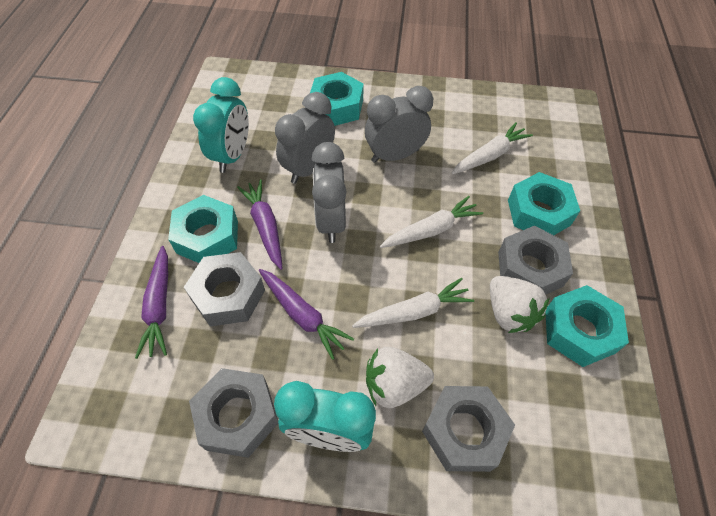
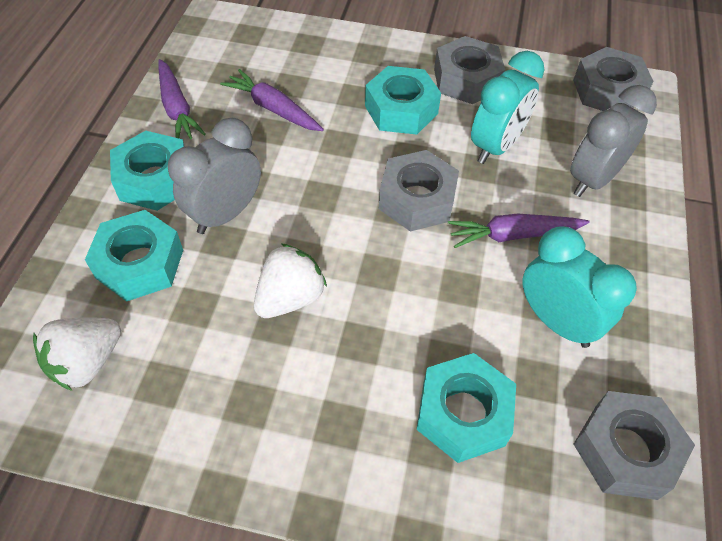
grey clock: 3 -> 2
white carrot: 3 -> 0

